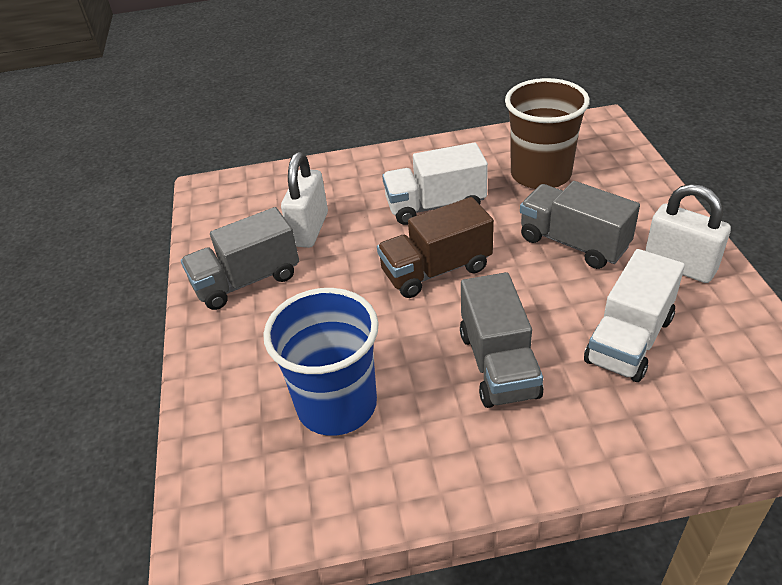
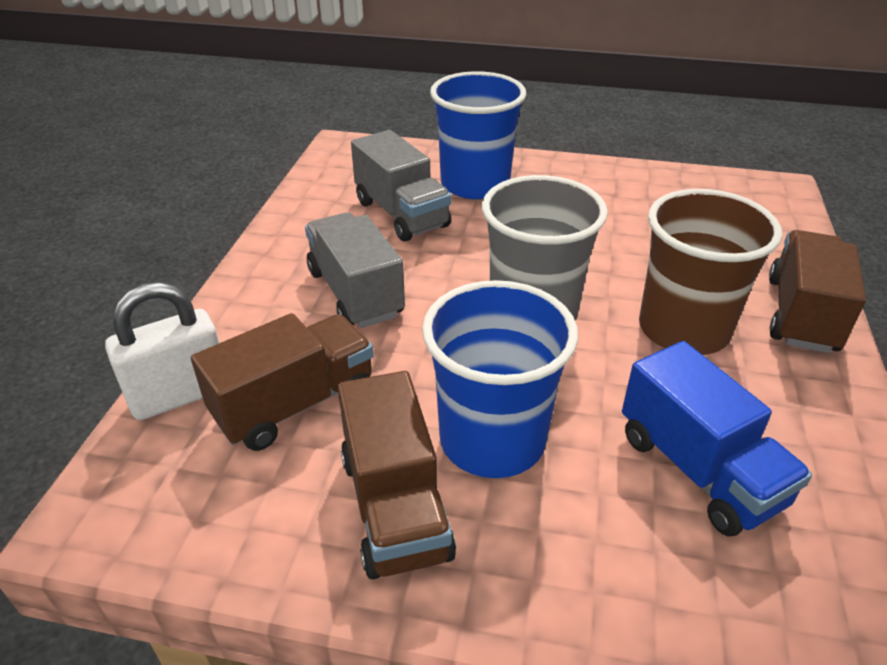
blue cup: 1 -> 2
blue truck: 0 -> 1
brown truck: 1 -> 3
grey cup: 0 -> 1
grey truck: 3 -> 2
white padlock: 2 -> 1
white truck: 2 -> 0

